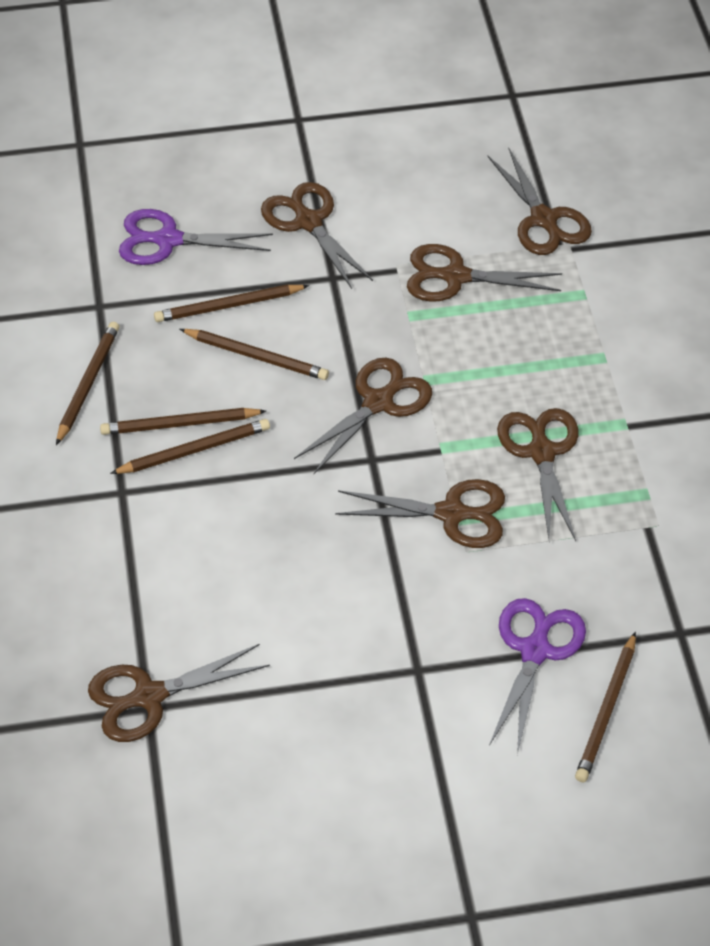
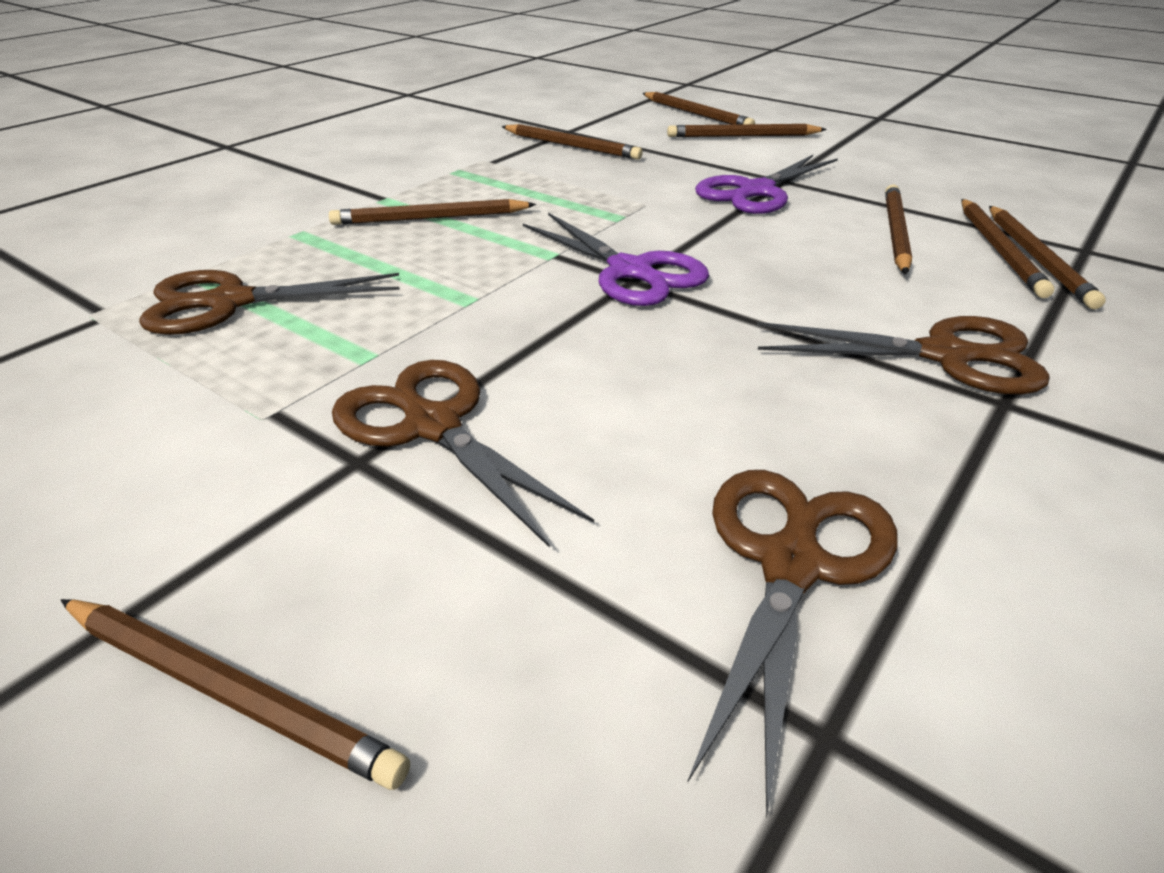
brown pencil: 6 -> 8
brown scissors: 7 -> 4

